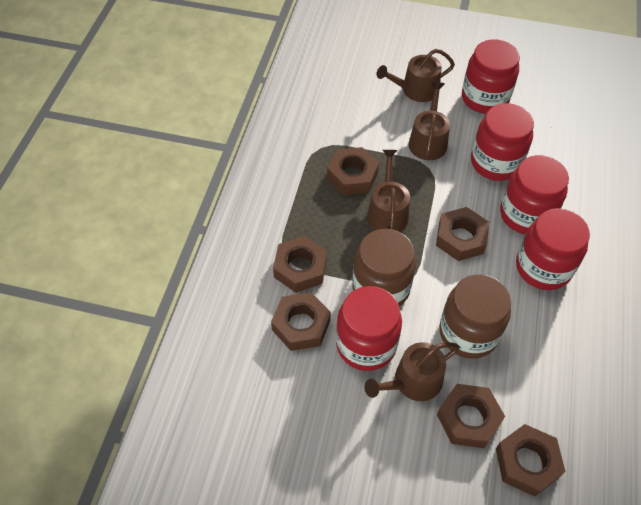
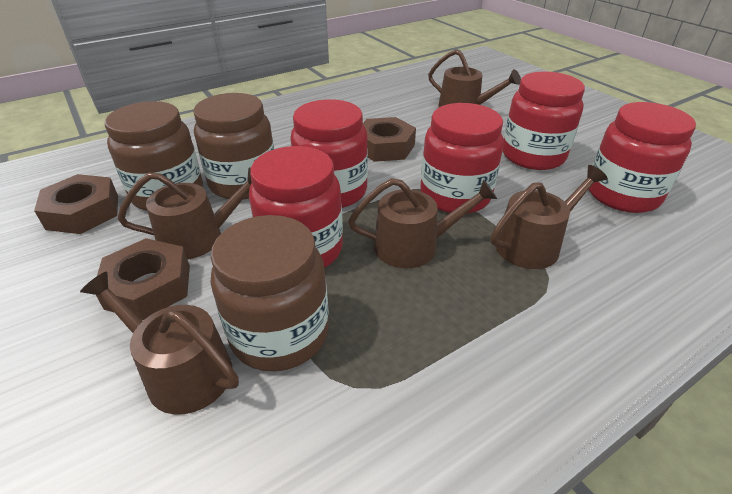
brown jar: 2 -> 3
brown nut: 6 -> 3
brown watering can: 4 -> 5

